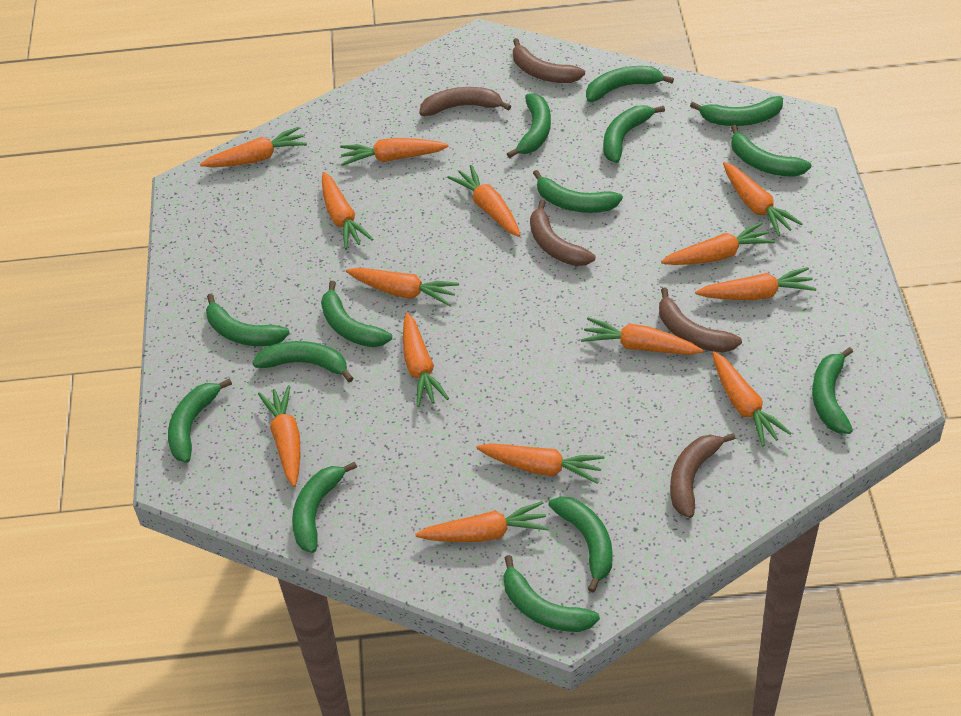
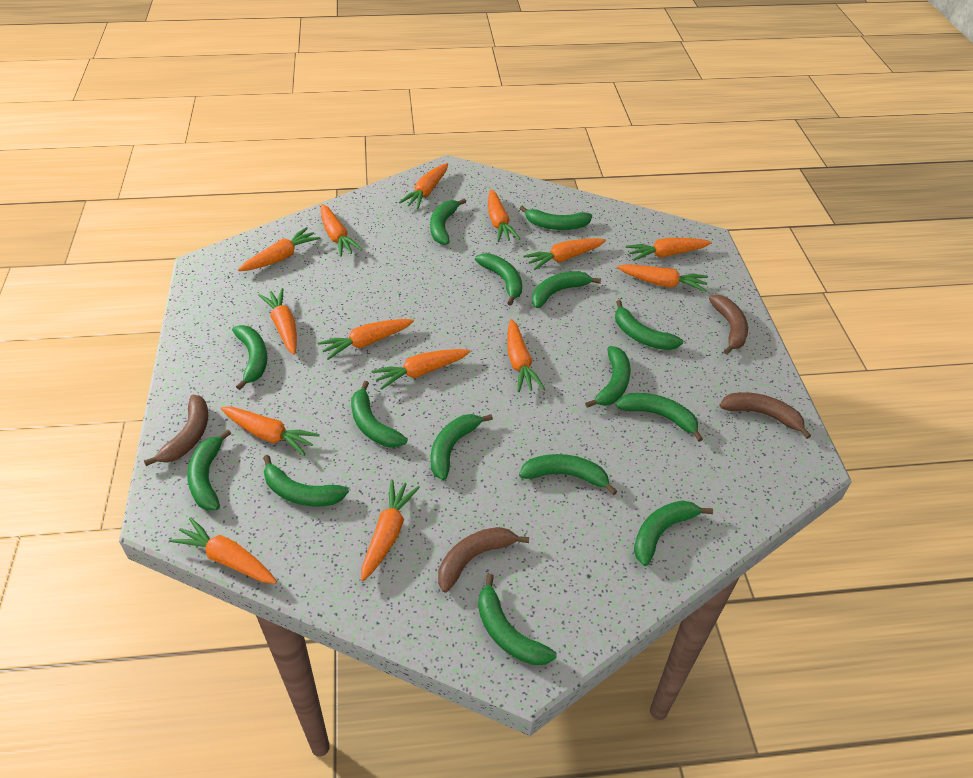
brown banana: 5 -> 4
green banana: 14 -> 15

